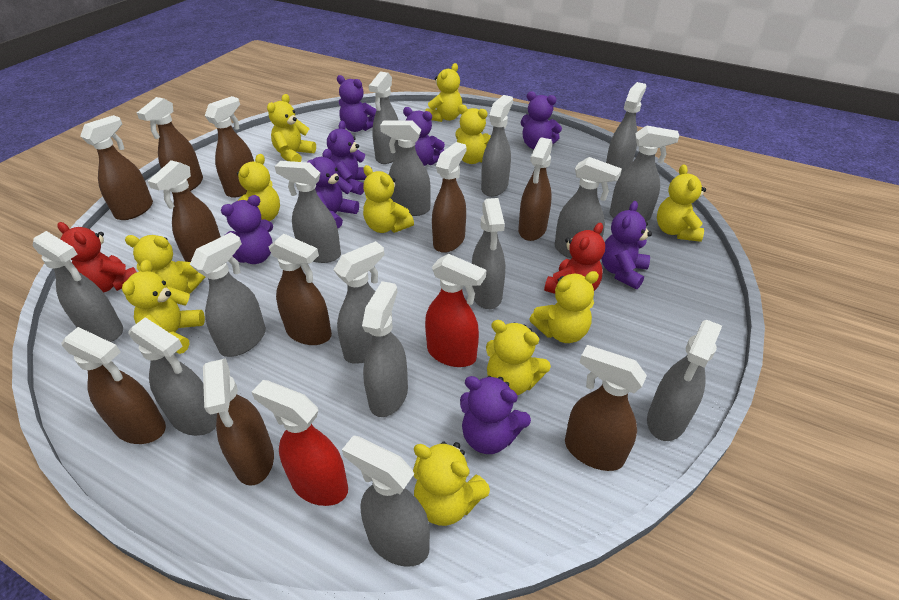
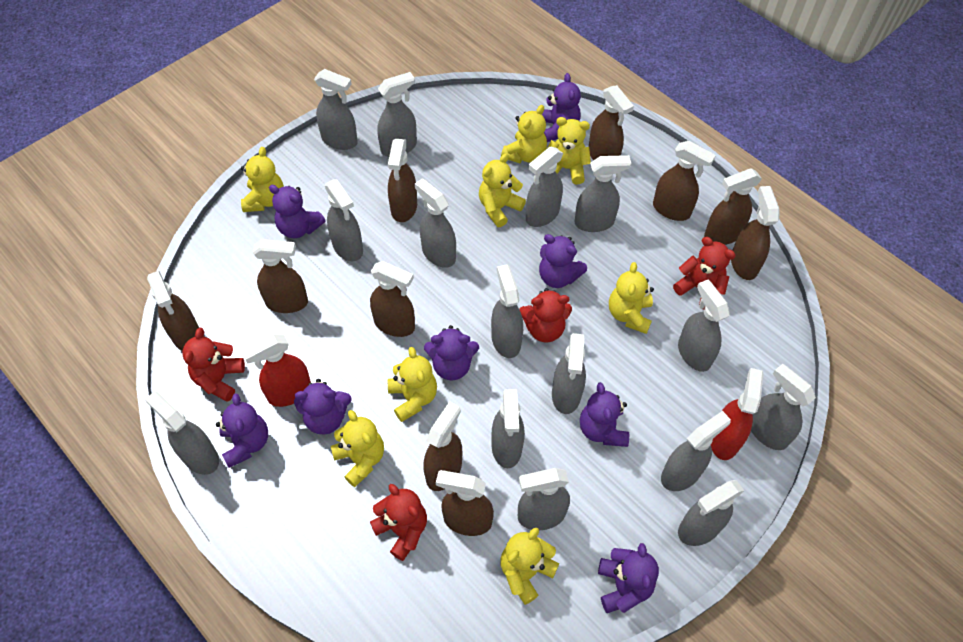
red teddy bear: 2 -> 4
yellow teddy bear: 11 -> 8

